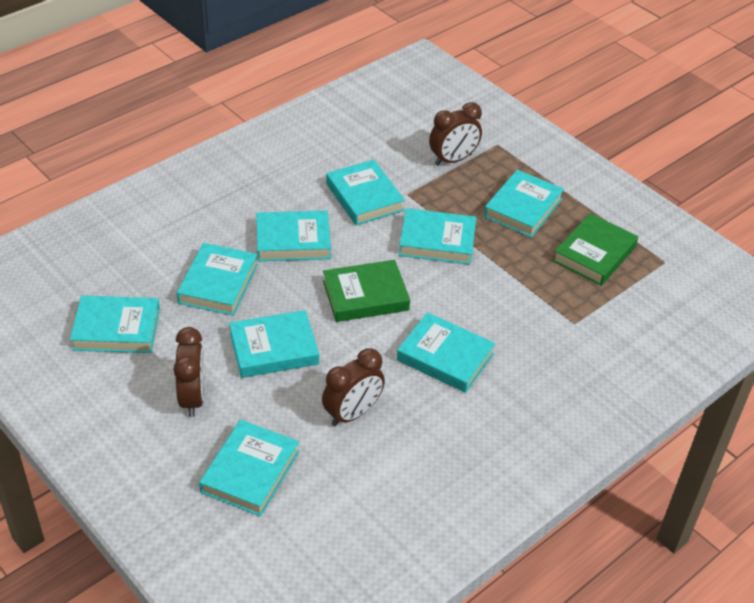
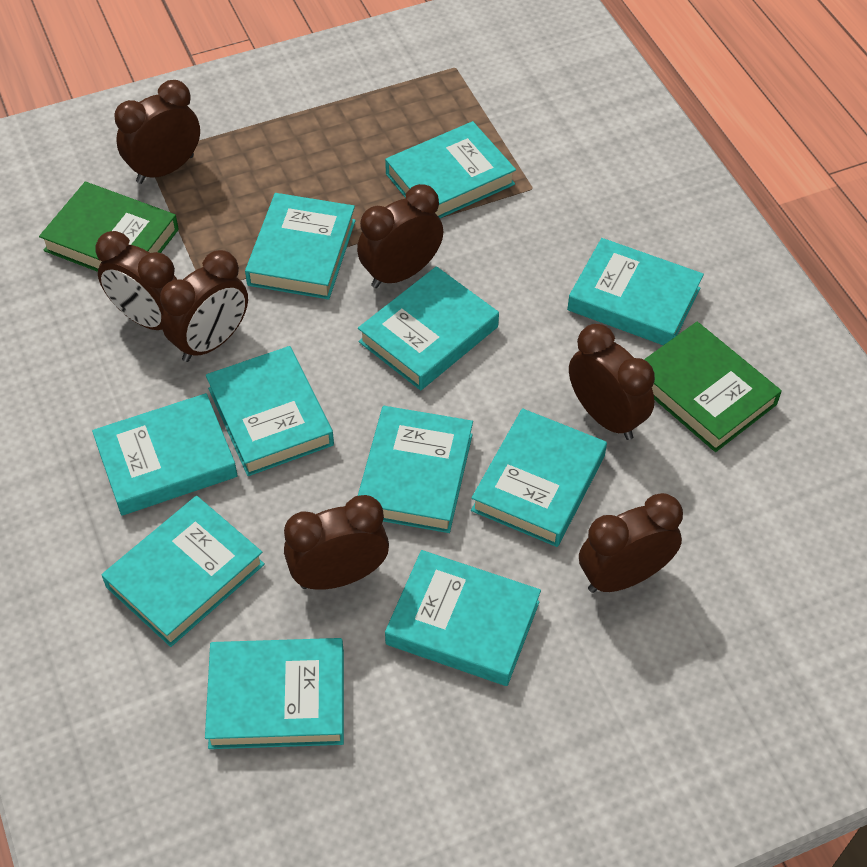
brown clock: 3 -> 7
turquoise book: 9 -> 11

